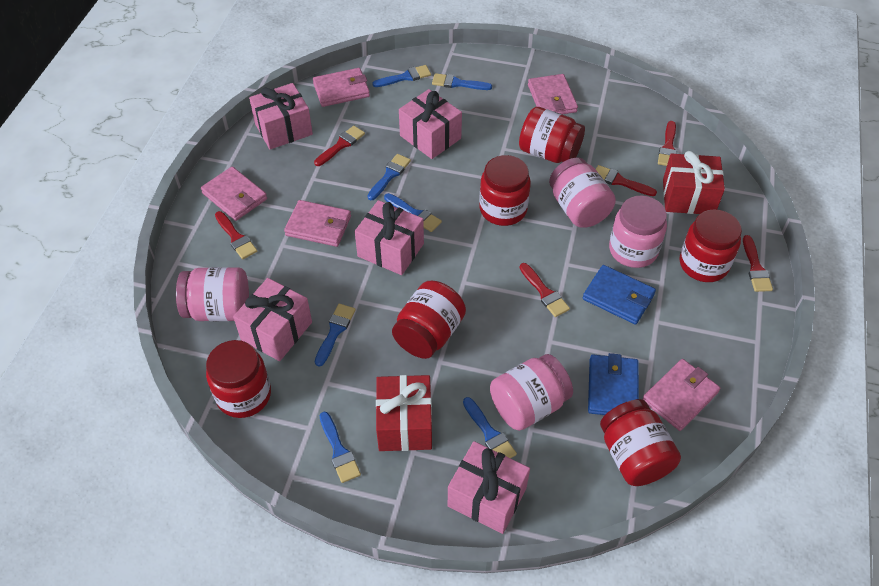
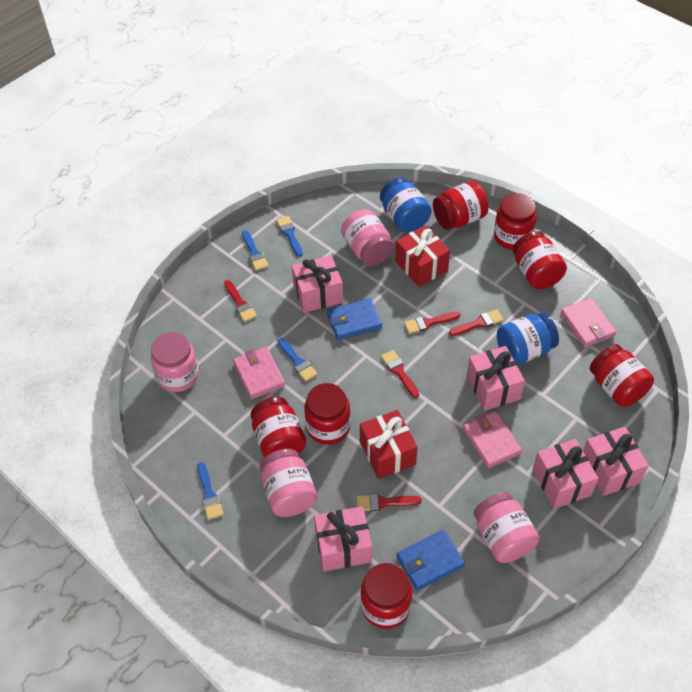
blue brush: 7 -> 4
blue jar: 0 -> 2
pink wallet: 5 -> 3
red brush: 6 -> 5
red jar: 6 -> 7

